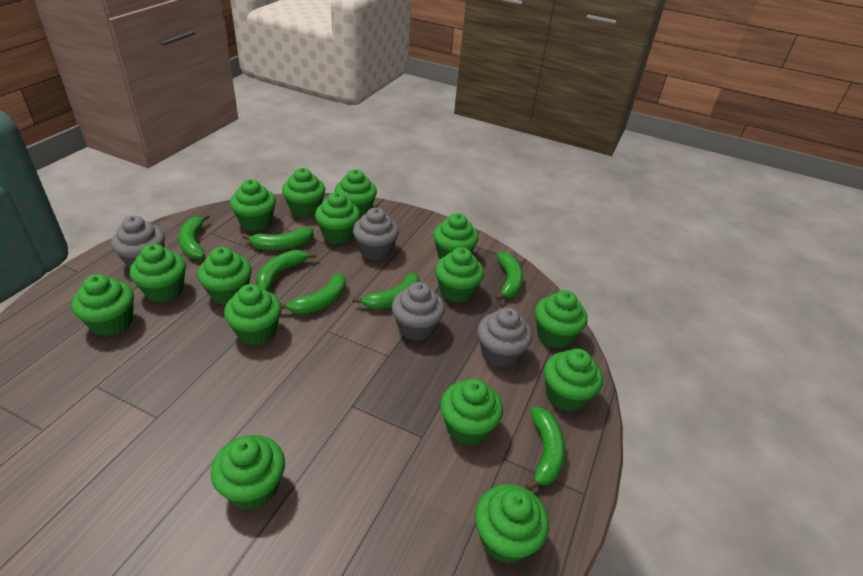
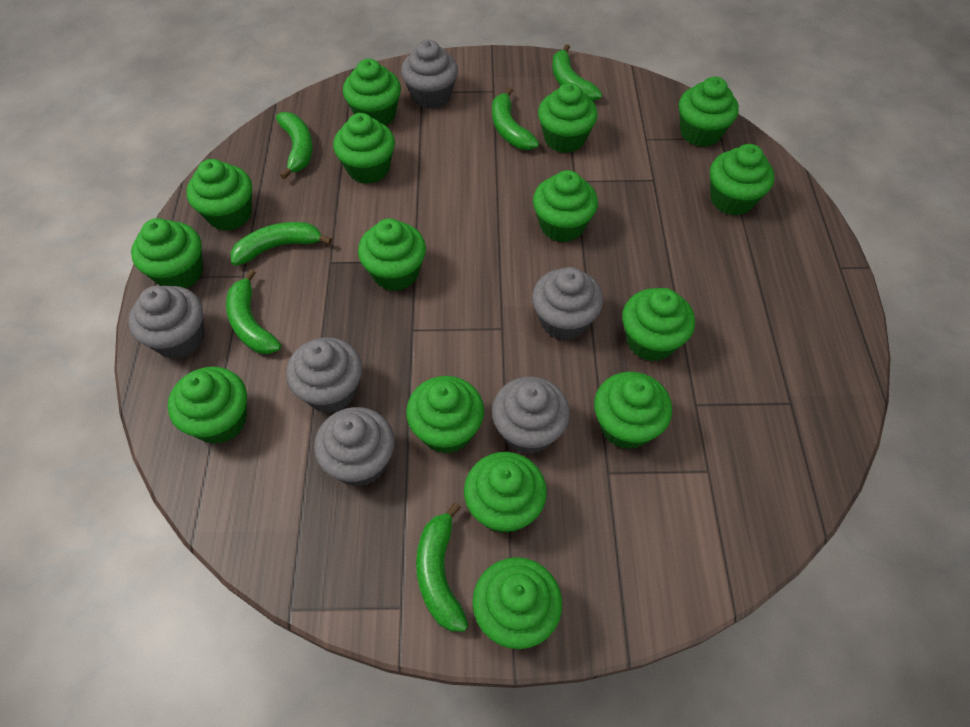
green banana: 7 -> 6
grey cupcake: 4 -> 6

